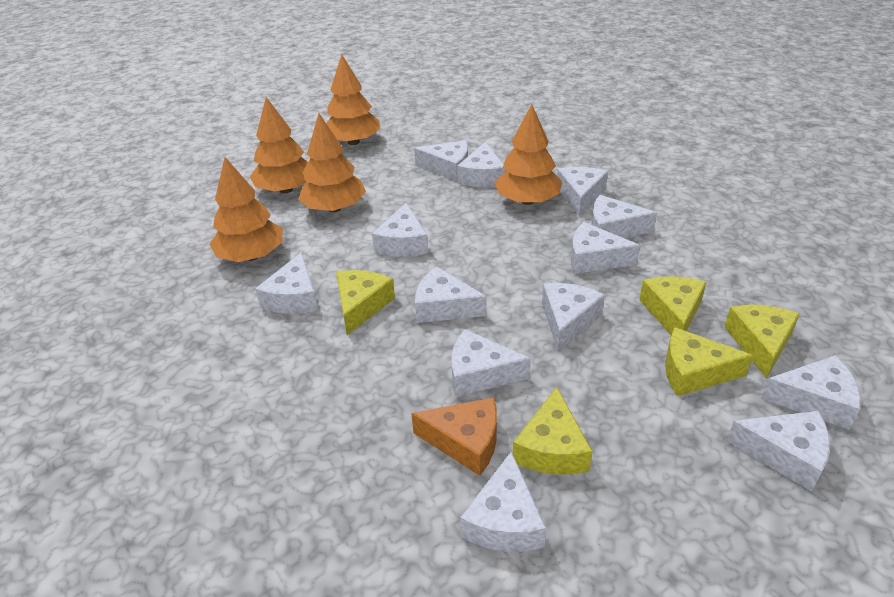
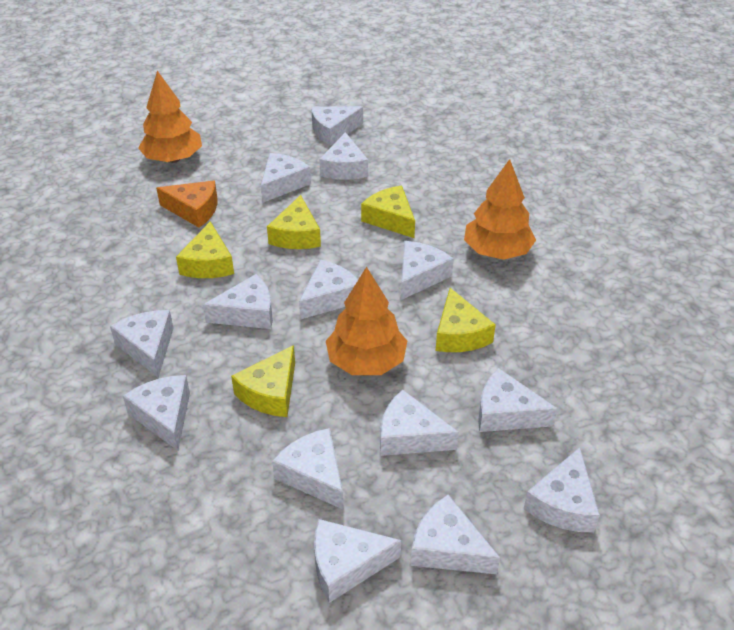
orange tree: 5 -> 3
white cheese: 13 -> 14

